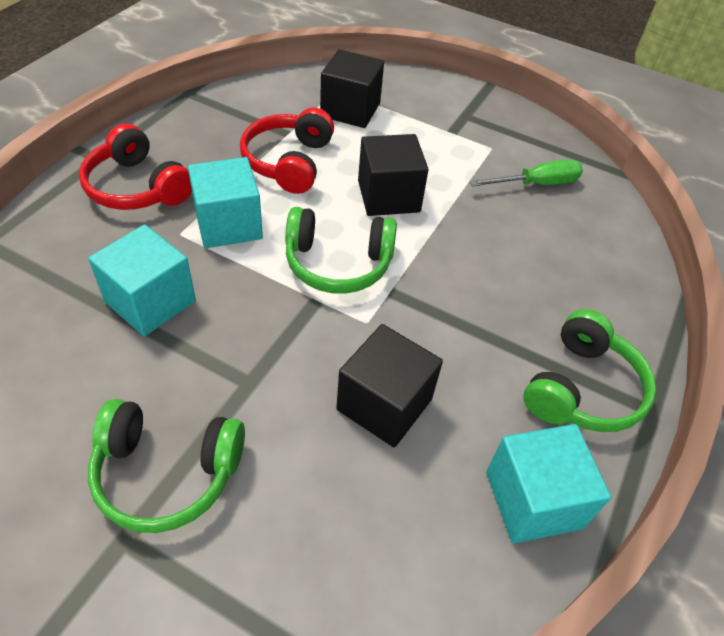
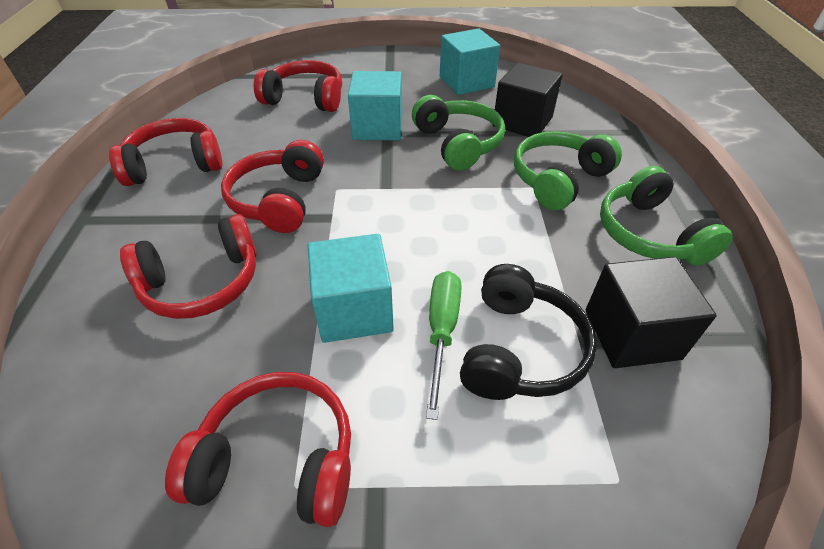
black cube: 3 -> 2
black headphones: 0 -> 1
red headphones: 2 -> 5

